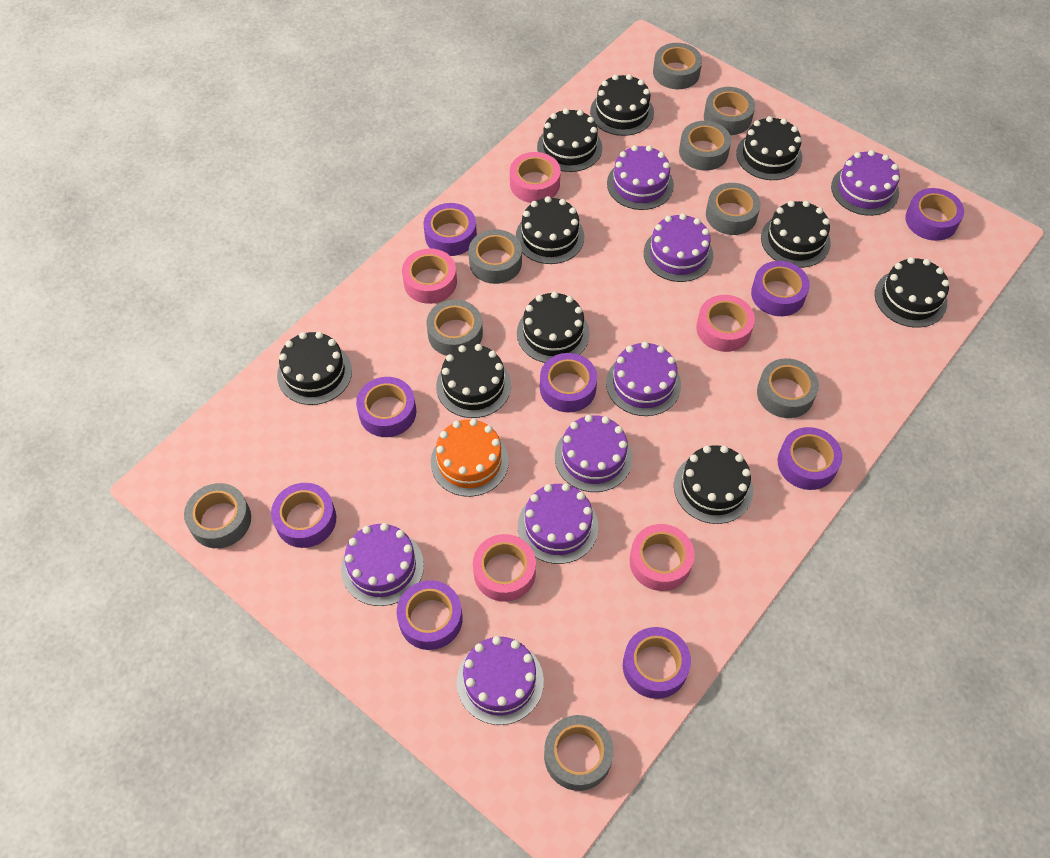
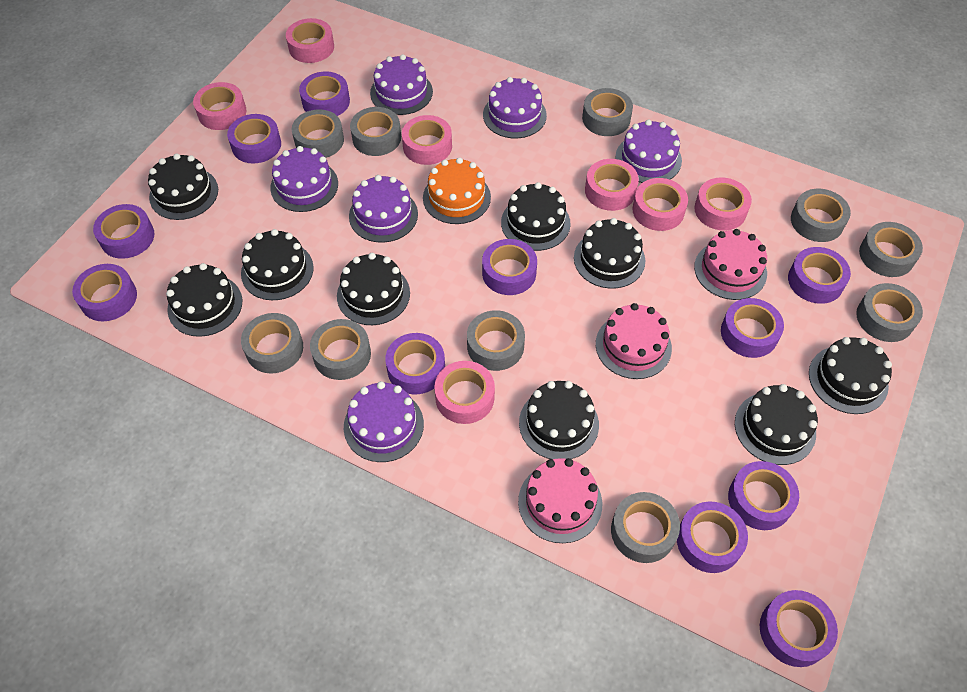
black cake: 10 -> 9
grey tape: 9 -> 10
pink cake: 0 -> 3
pink tape: 5 -> 7
purple cake: 8 -> 6
purple tape: 9 -> 11

